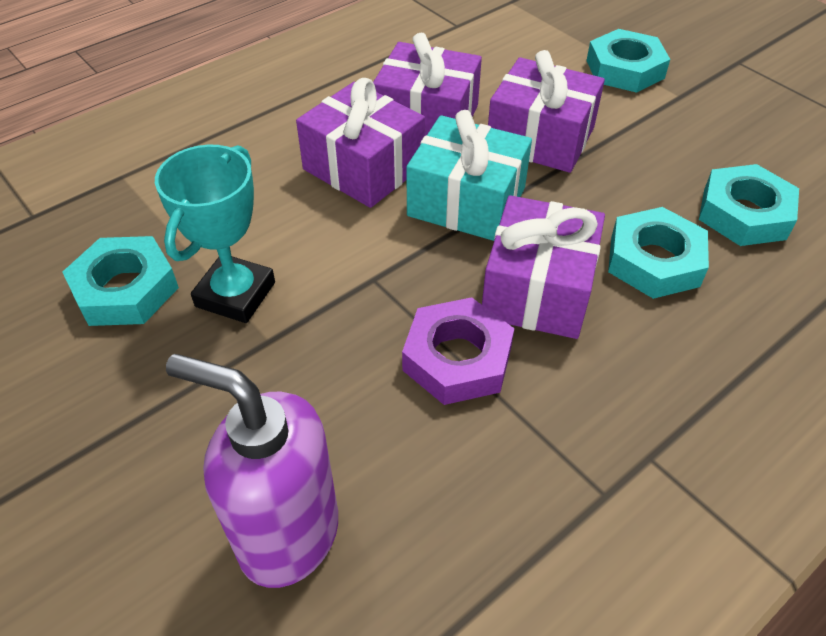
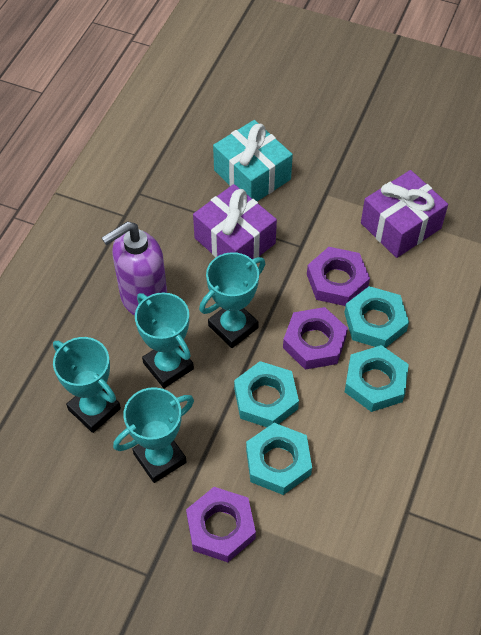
purple gift: 4 -> 2
purple nut: 1 -> 3
turquoise trophy: 1 -> 4

